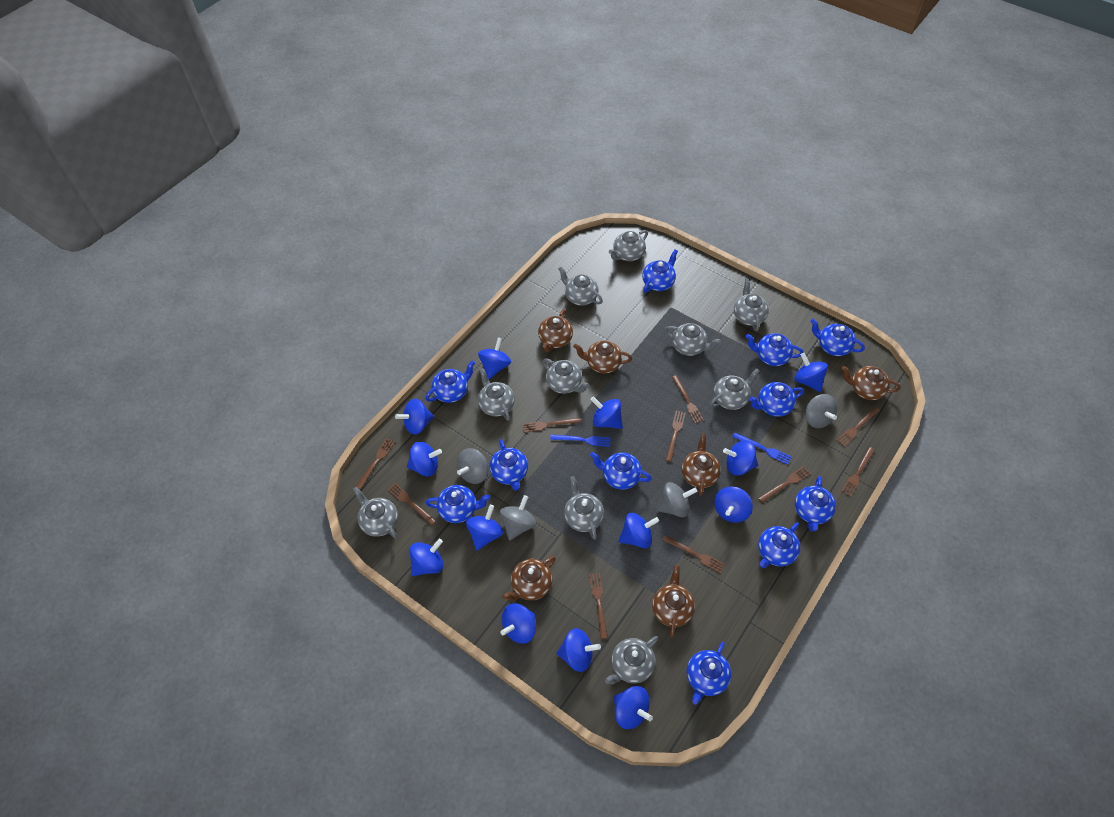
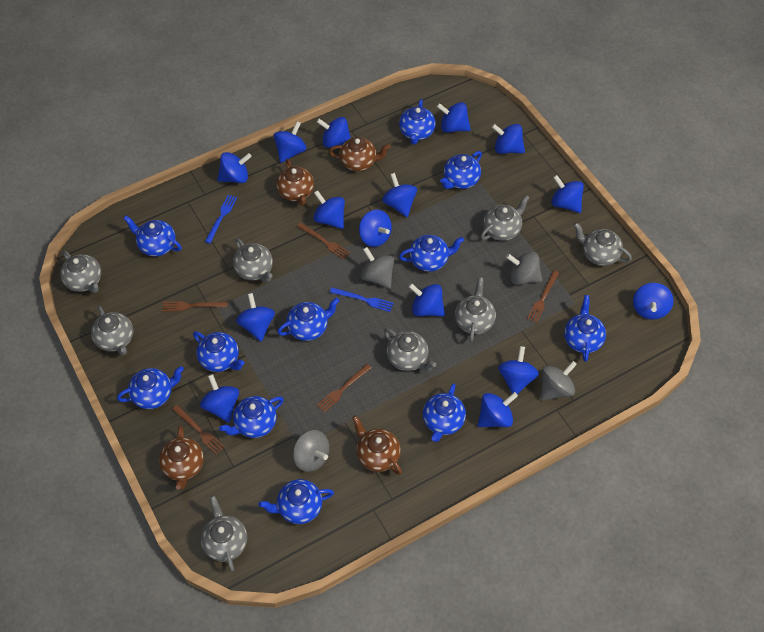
blue spinning top: 13 -> 15
brown fork: 10 -> 5
brown teapot: 6 -> 4
grey teapot: 10 -> 8

